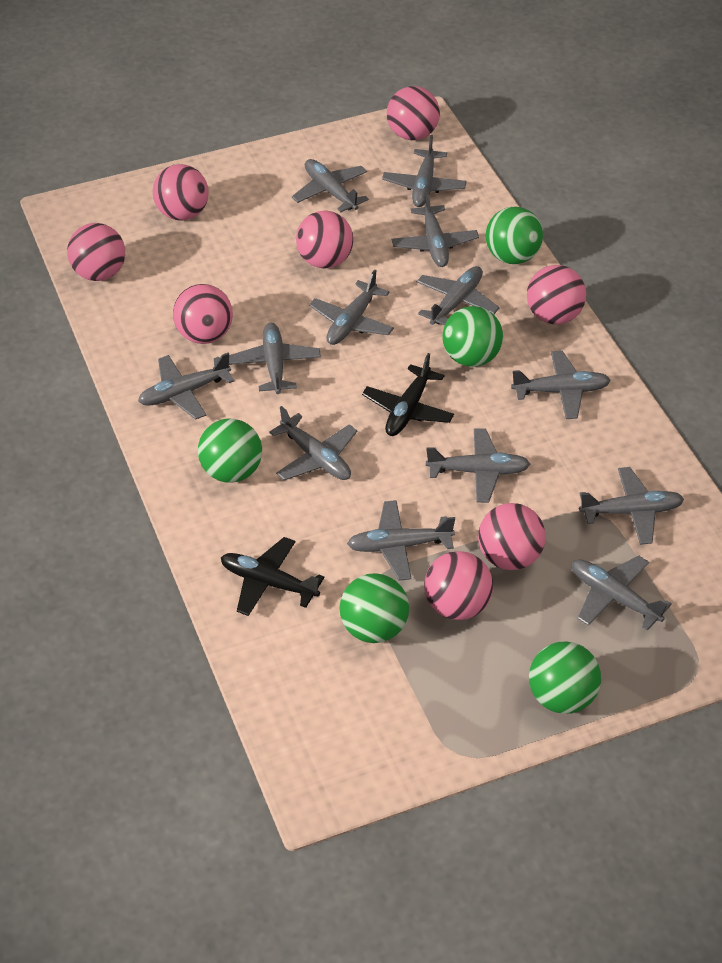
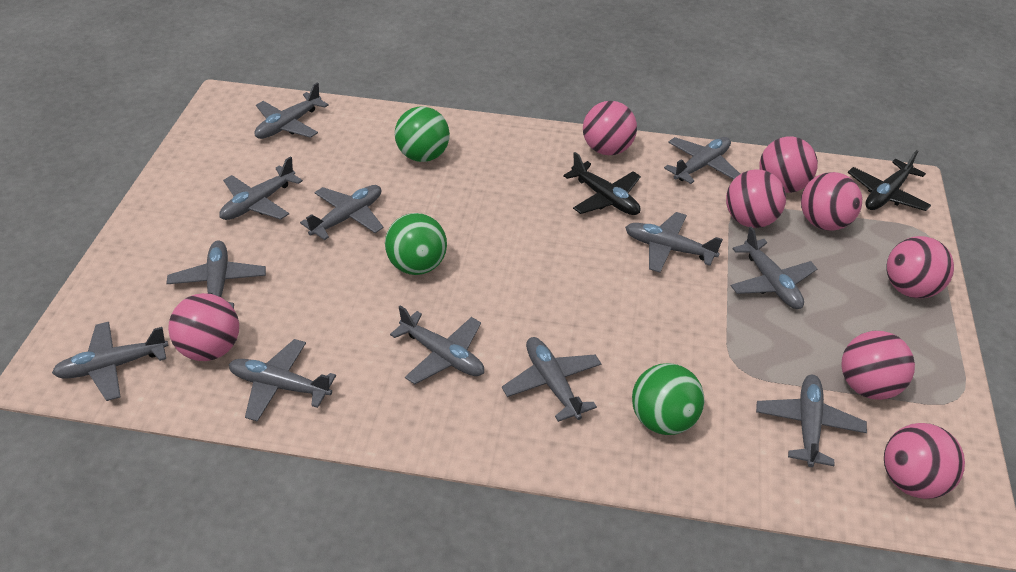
green ball: 5 -> 3
grey plane: 13 -> 12

